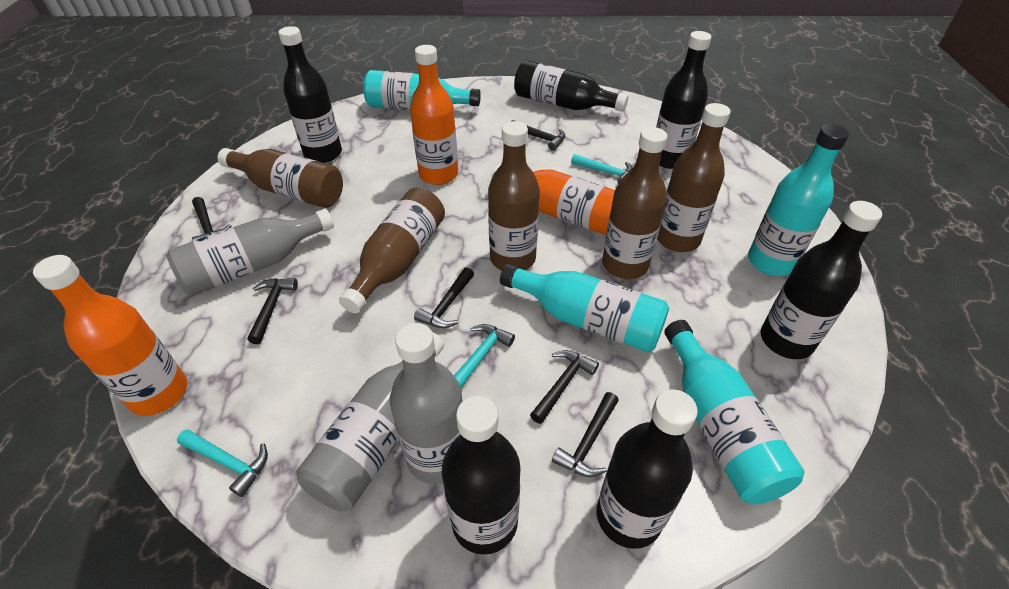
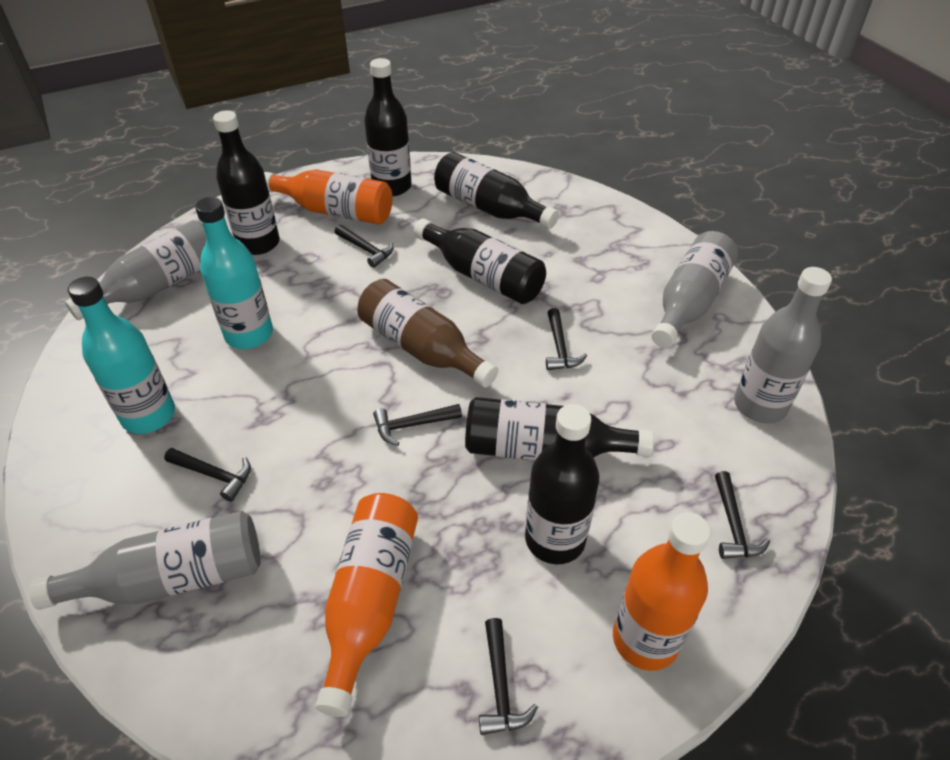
brown bottle: 5 -> 1
grey bottle: 3 -> 4
turquoise bottle: 4 -> 2
turquoise hammer: 3 -> 0

